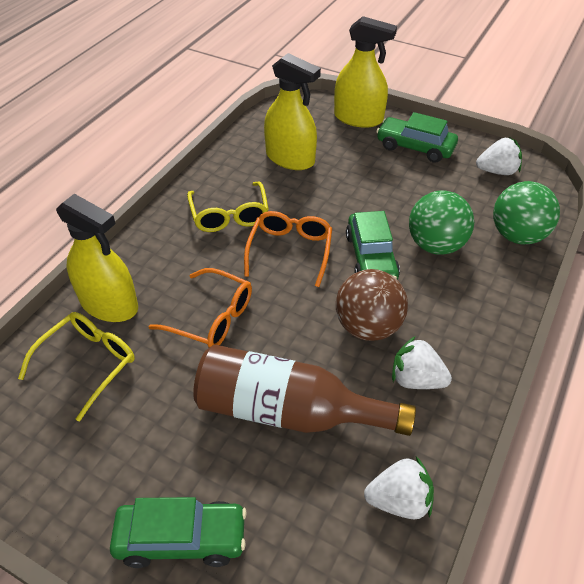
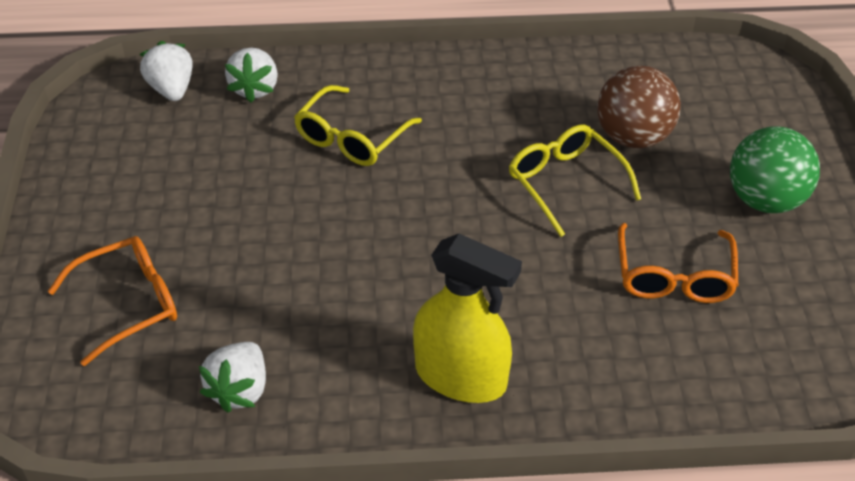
brown bottle: 1 -> 0
green ball: 2 -> 1
green car: 3 -> 0
yellow spray bottle: 3 -> 1

